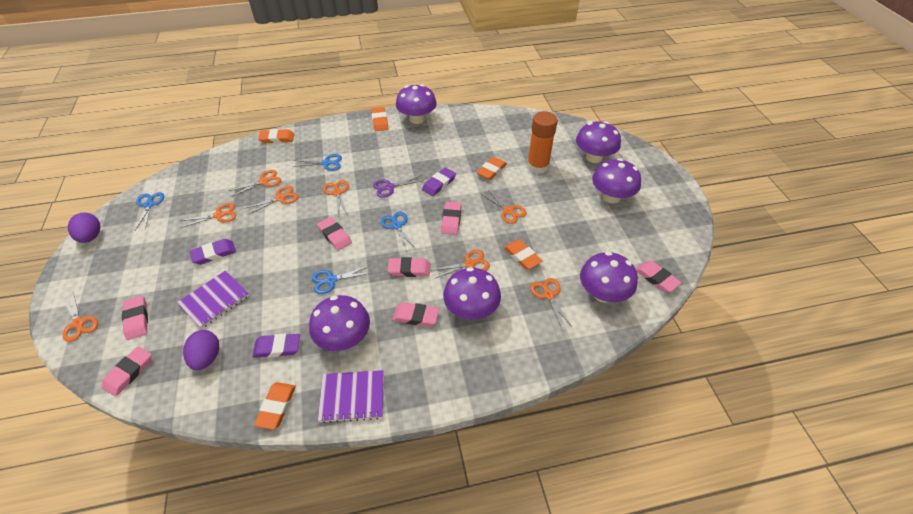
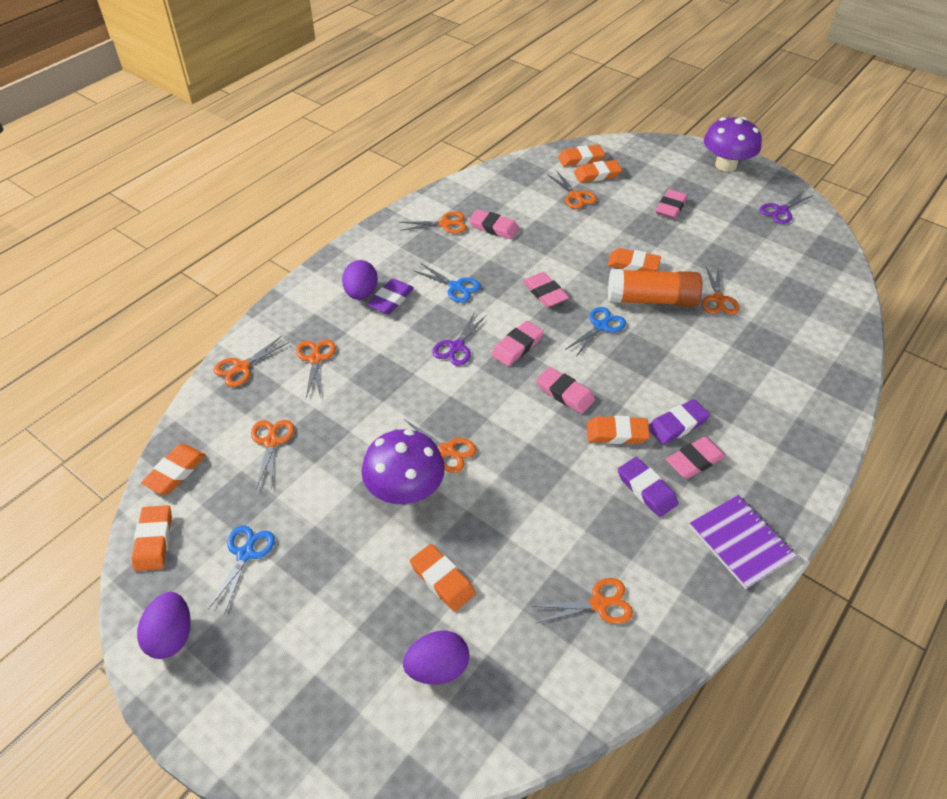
blue scissors: 4 -> 3
orange eraser: 5 -> 7
pink eraser: 7 -> 6
purple egg: 2 -> 3
purple mushroom: 6 -> 2
purple notebook: 2 -> 1
purple scissors: 1 -> 2

